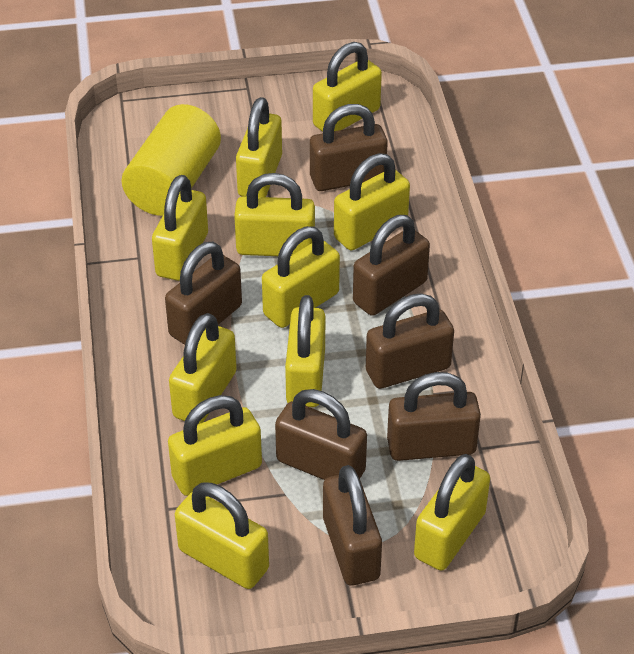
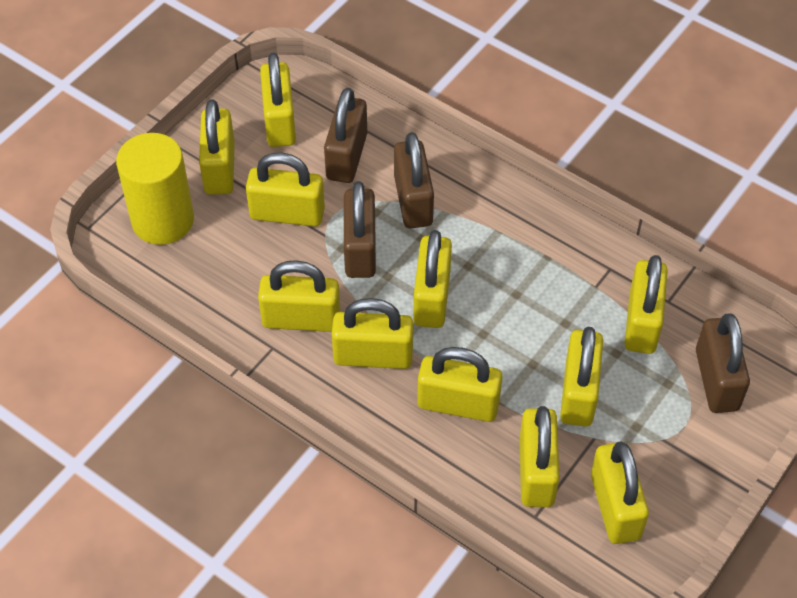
brown padlock: 7 -> 4

